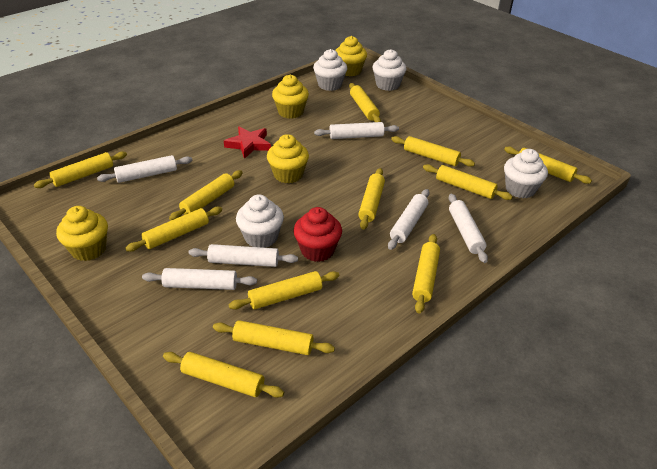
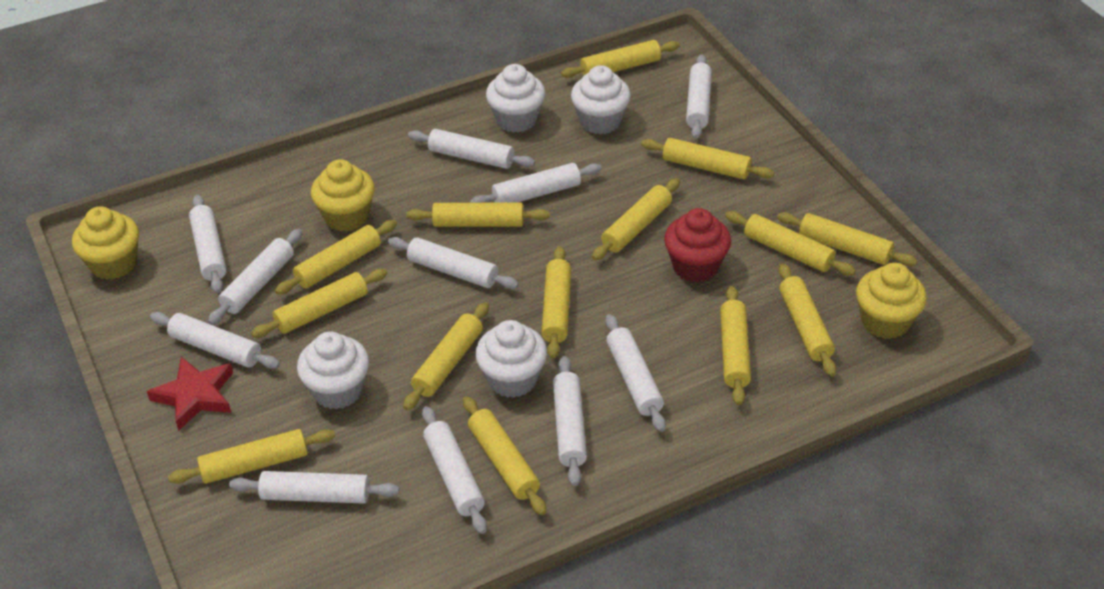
white rolling pin: 6 -> 11
yellow cupcake: 4 -> 3
yellow rolling pin: 12 -> 14

